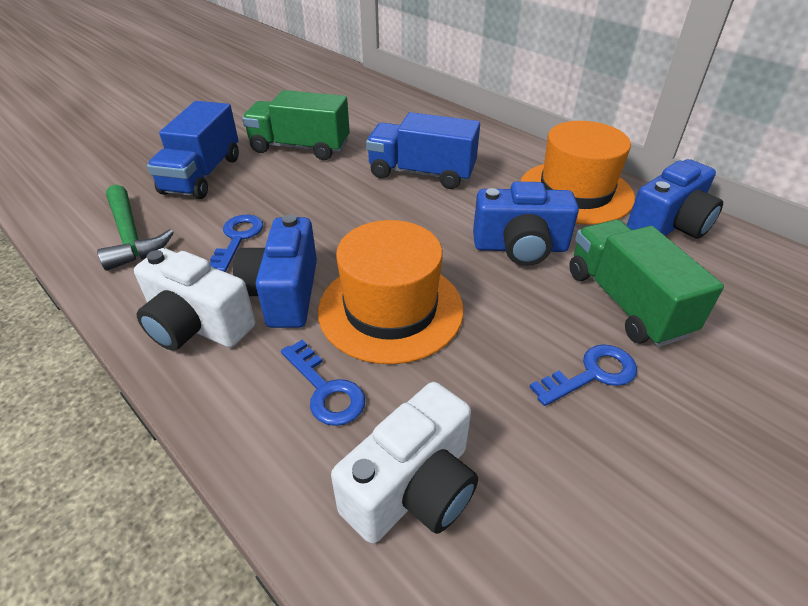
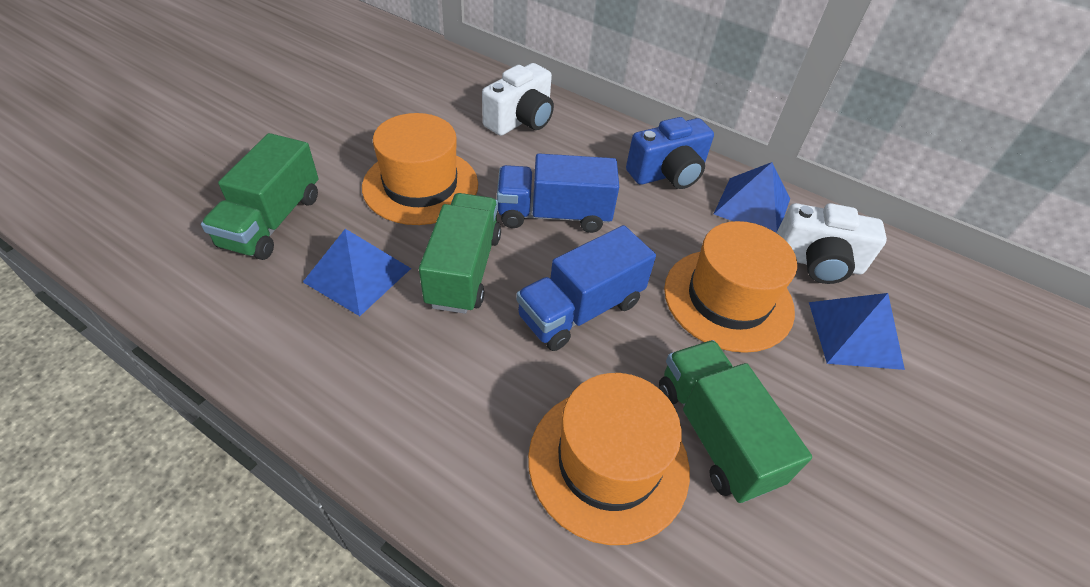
blue camera: 3 -> 1
blue key: 3 -> 0
blue pyramid: 0 -> 3
green hammer: 1 -> 0
green truck: 2 -> 3
orange hat: 2 -> 3

